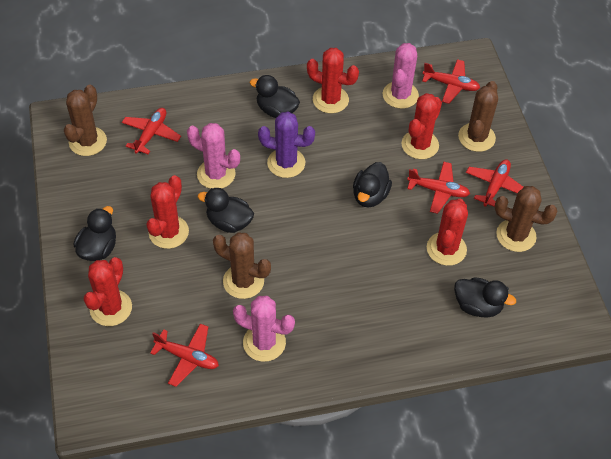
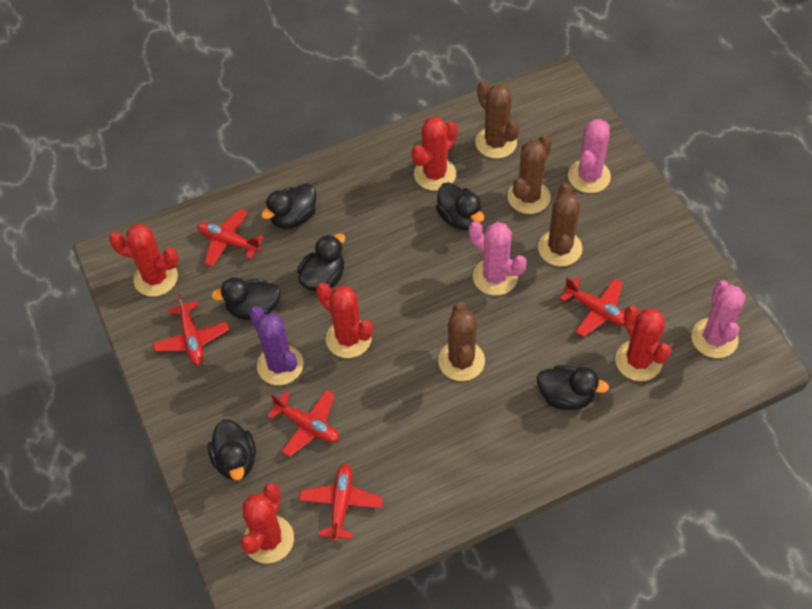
black duck: 5 -> 6

